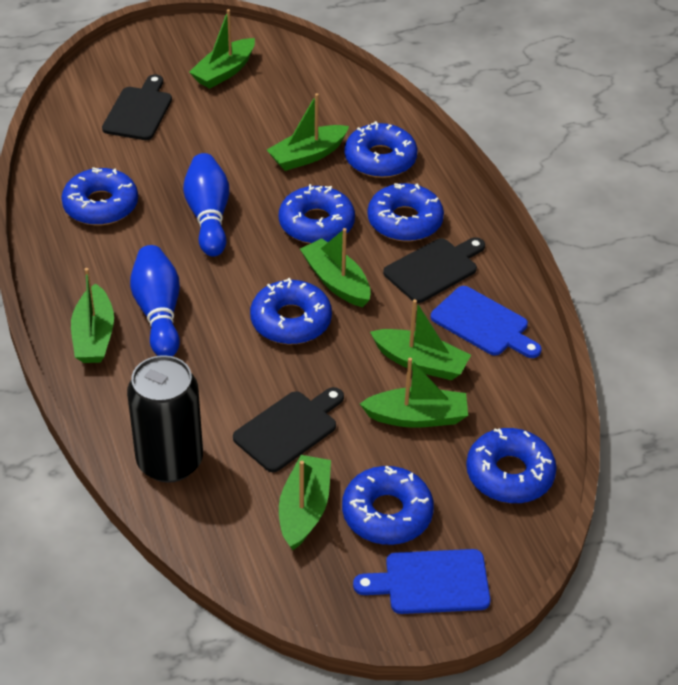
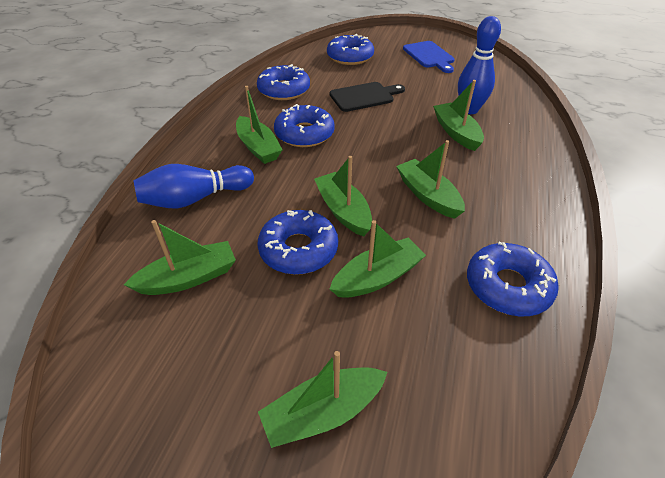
black can: 1 -> 0
black cutting board: 3 -> 1
blue cutting board: 2 -> 1
blue donut: 7 -> 5

